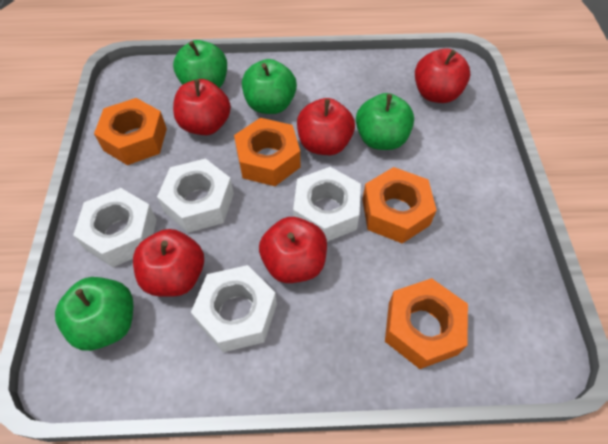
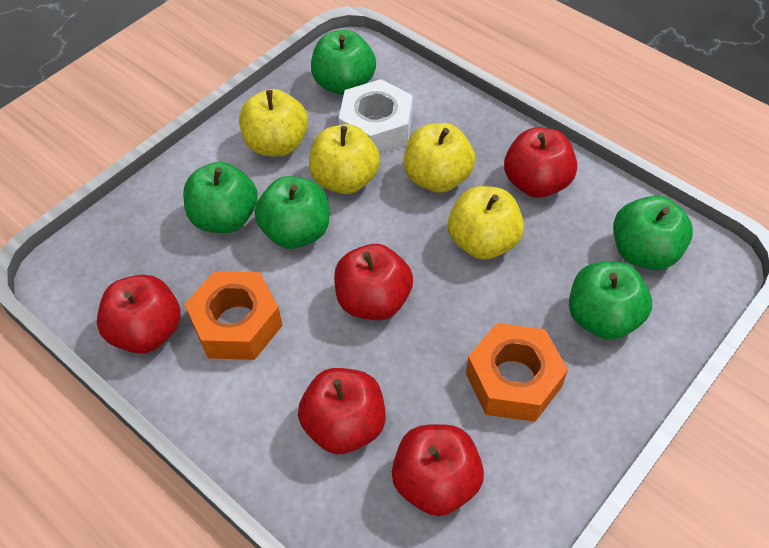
green apple: 4 -> 5
orange nut: 4 -> 2
white nut: 4 -> 1
yellow apple: 0 -> 4

